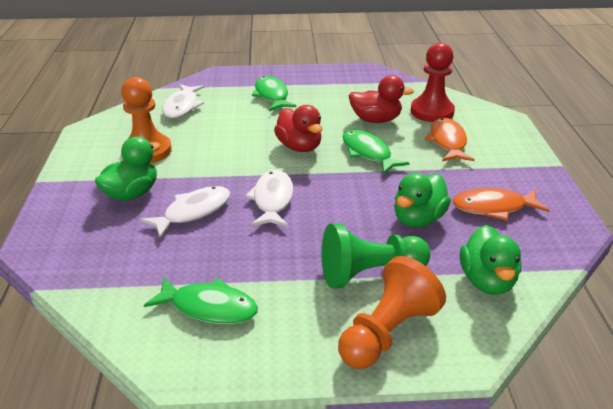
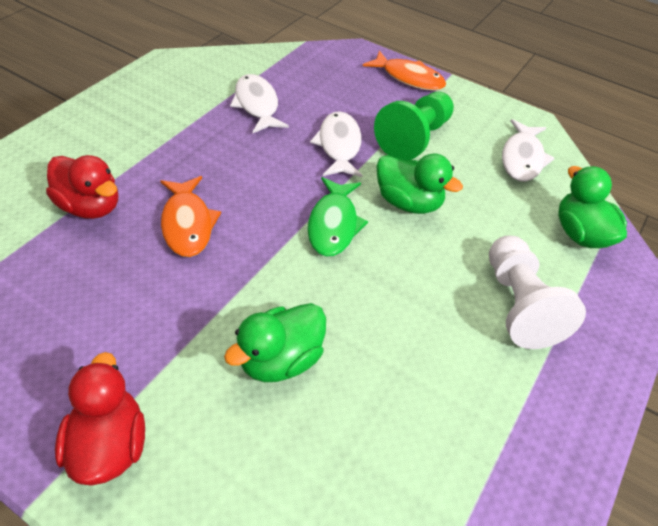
green fish: 3 -> 1
orange pawn: 2 -> 0
red pawn: 1 -> 0
white pawn: 0 -> 1

